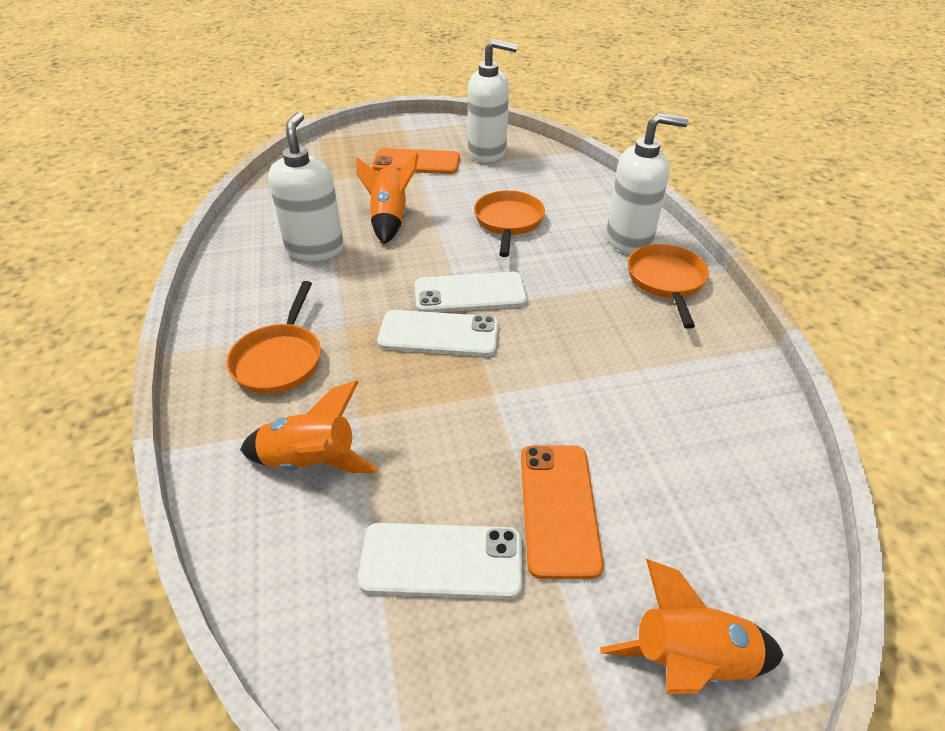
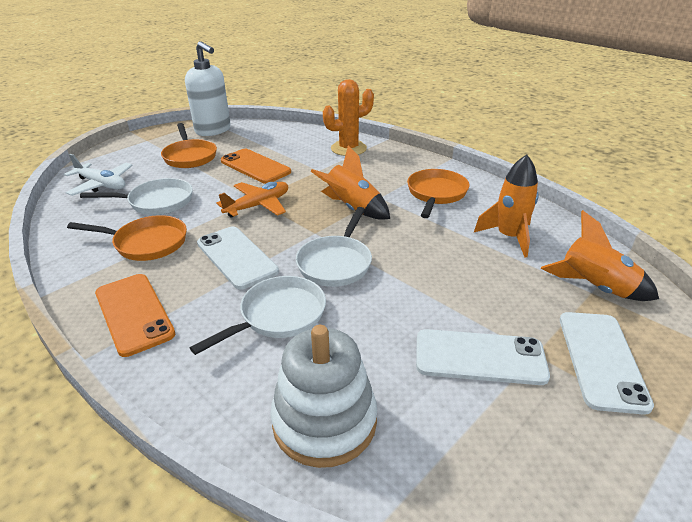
orange cactus: 0 -> 1
orange plane: 0 -> 1
white pan: 0 -> 3
white plane: 0 -> 1
white soap dispenser: 3 -> 1
white stacking toy: 0 -> 1

